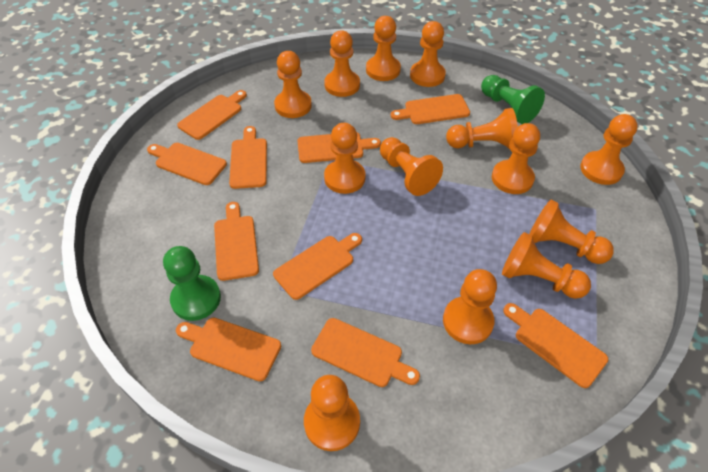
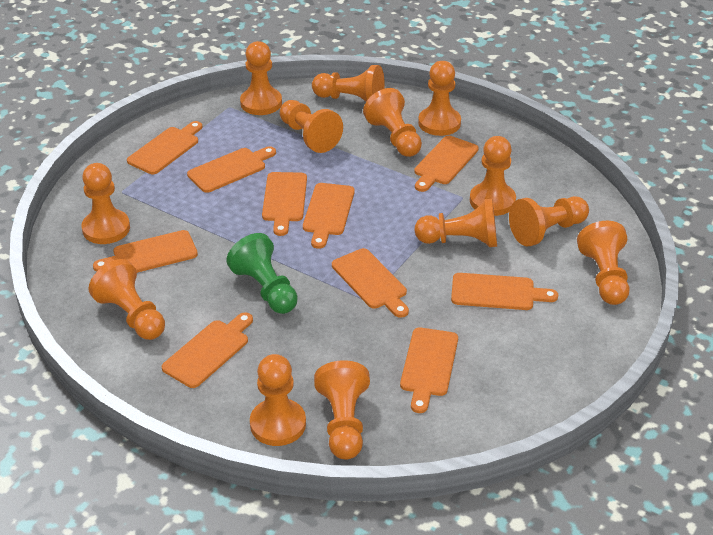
green pawn: 2 -> 1

